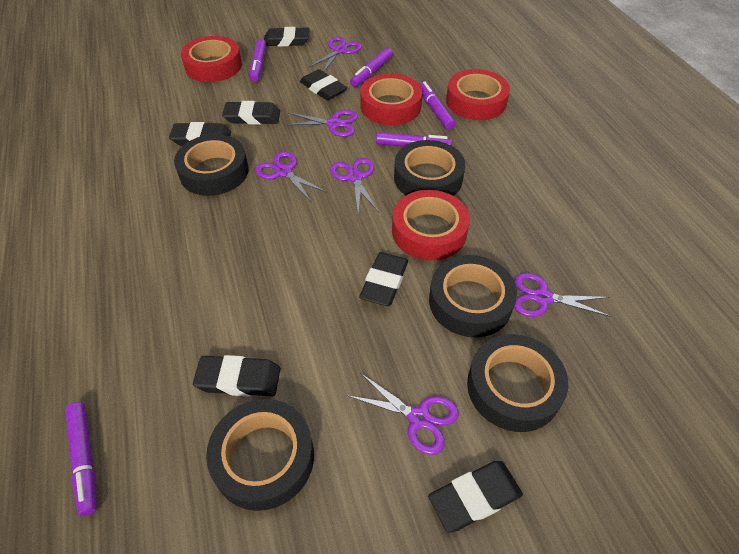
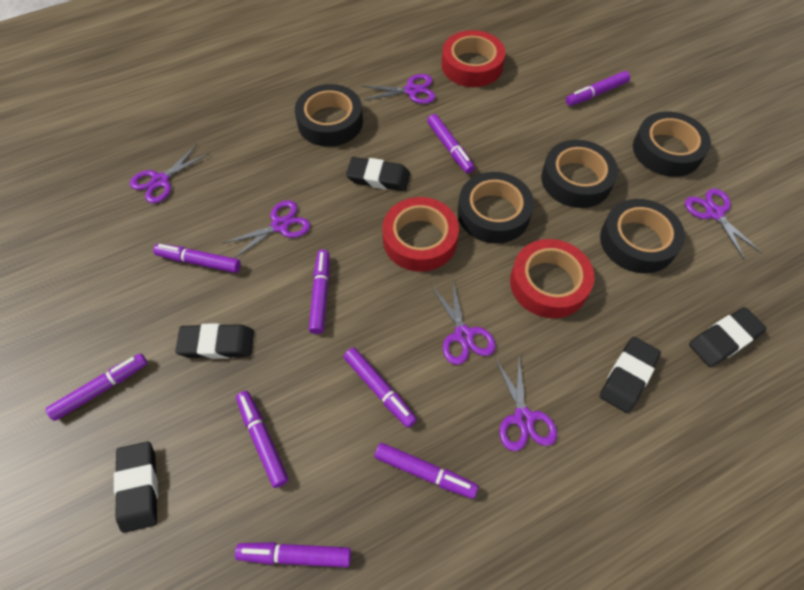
black eraser: 7 -> 5
purple marker: 5 -> 9
red tape: 4 -> 3

